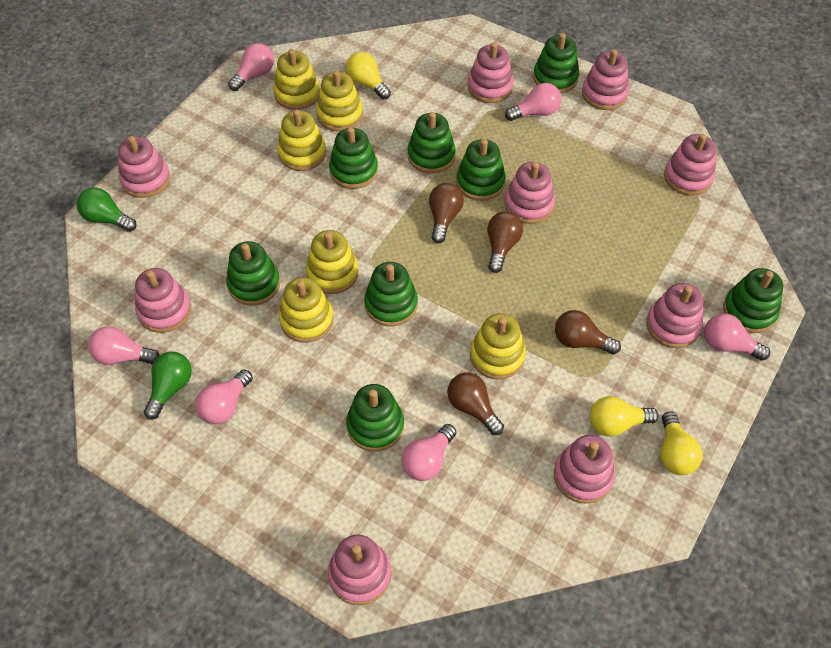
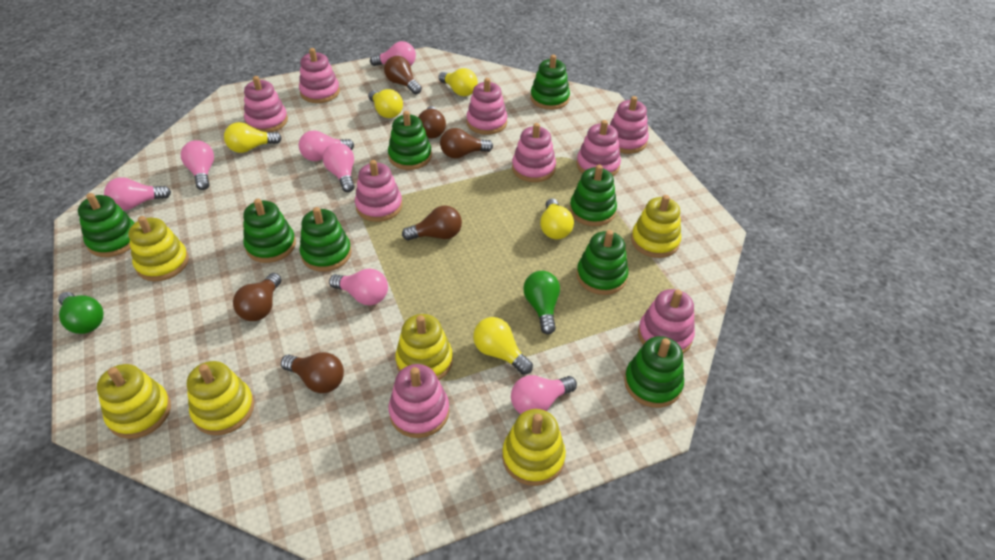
brown light bulb: 4 -> 6
pink light bulb: 6 -> 7
yellow light bulb: 3 -> 5

